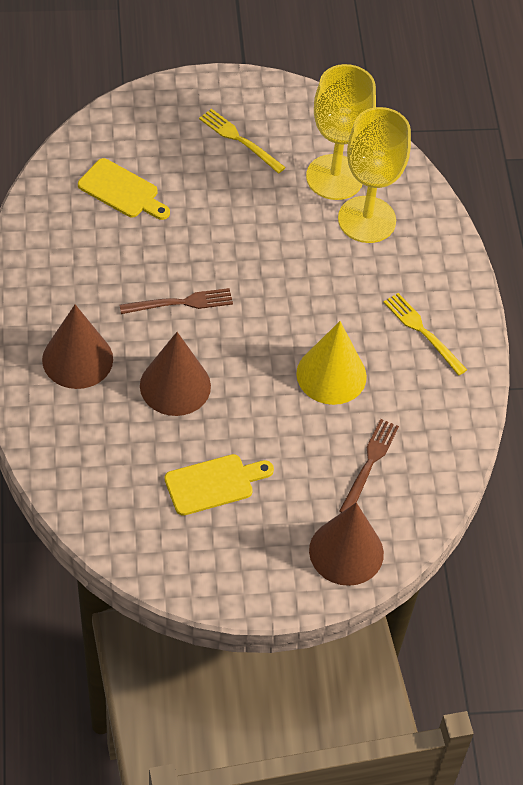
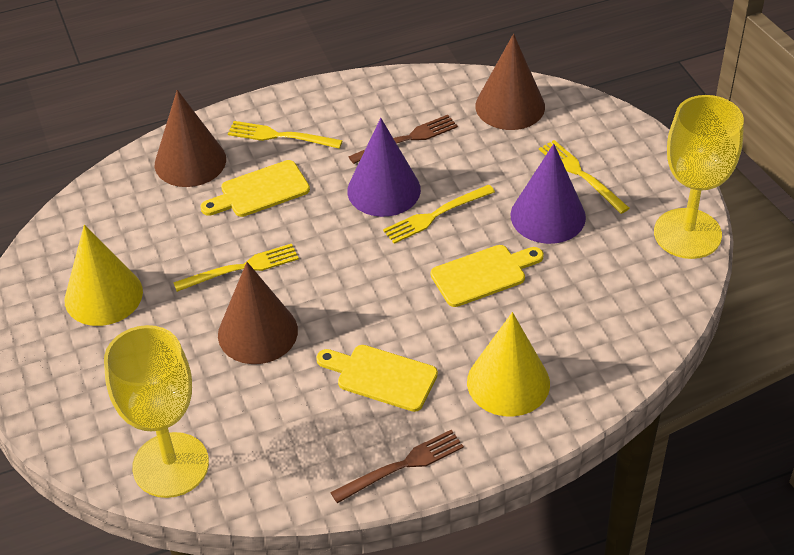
purple cone: 0 -> 2
yellow cone: 1 -> 2
yellow cutting board: 2 -> 3
yellow fork: 2 -> 4

